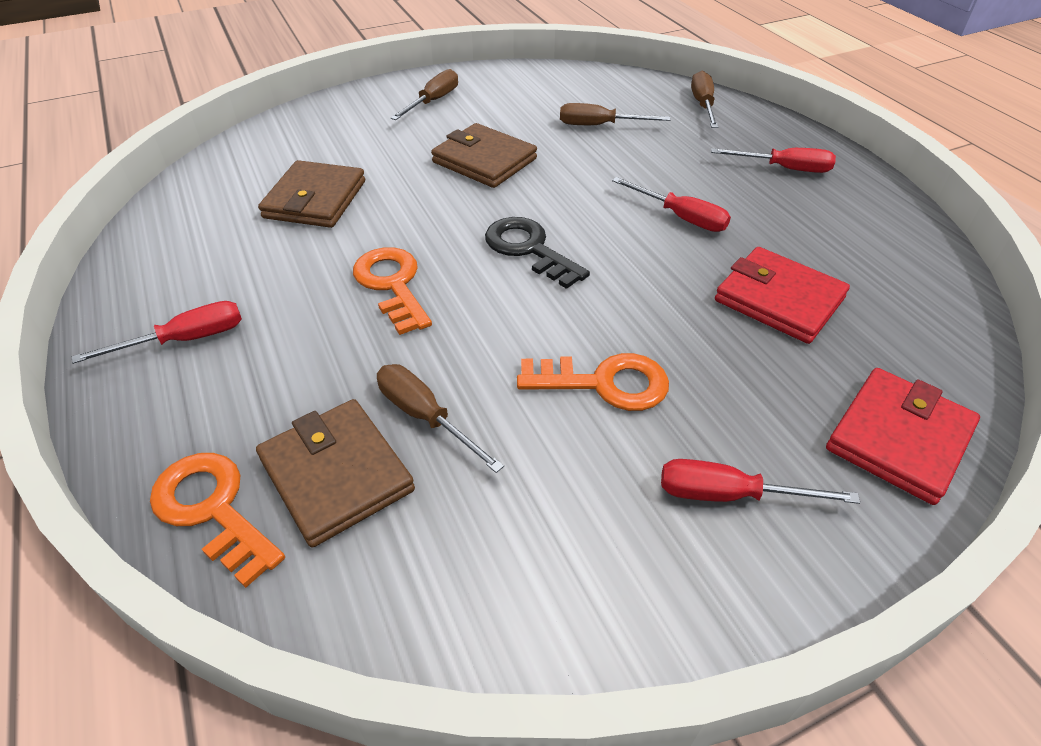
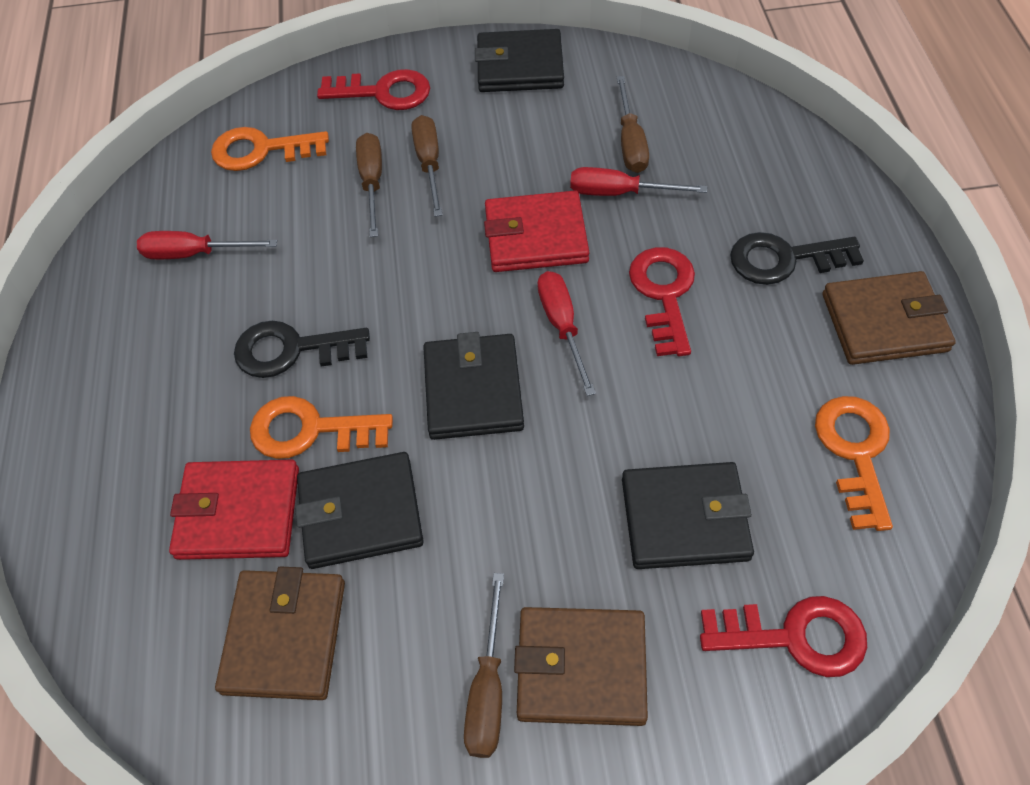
black key: 1 -> 2
black wallet: 0 -> 4
red key: 0 -> 3
red screwdriver: 4 -> 3

